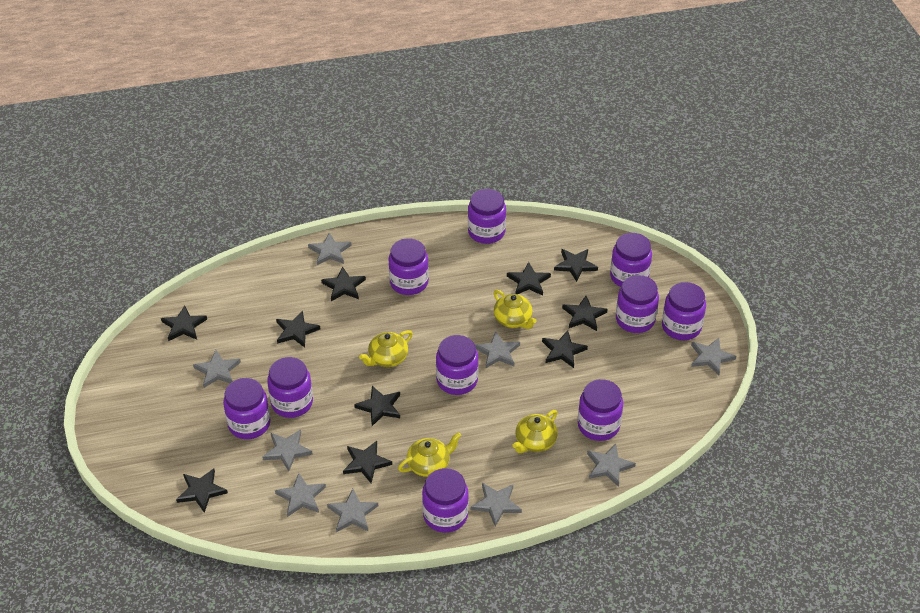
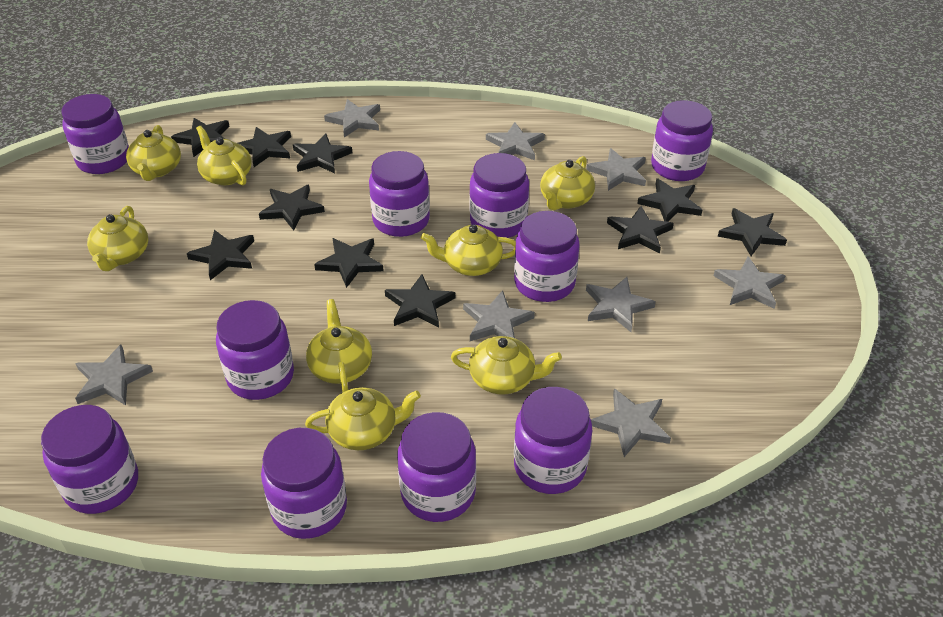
grey star: 9 -> 8
yellow teapot: 4 -> 8

